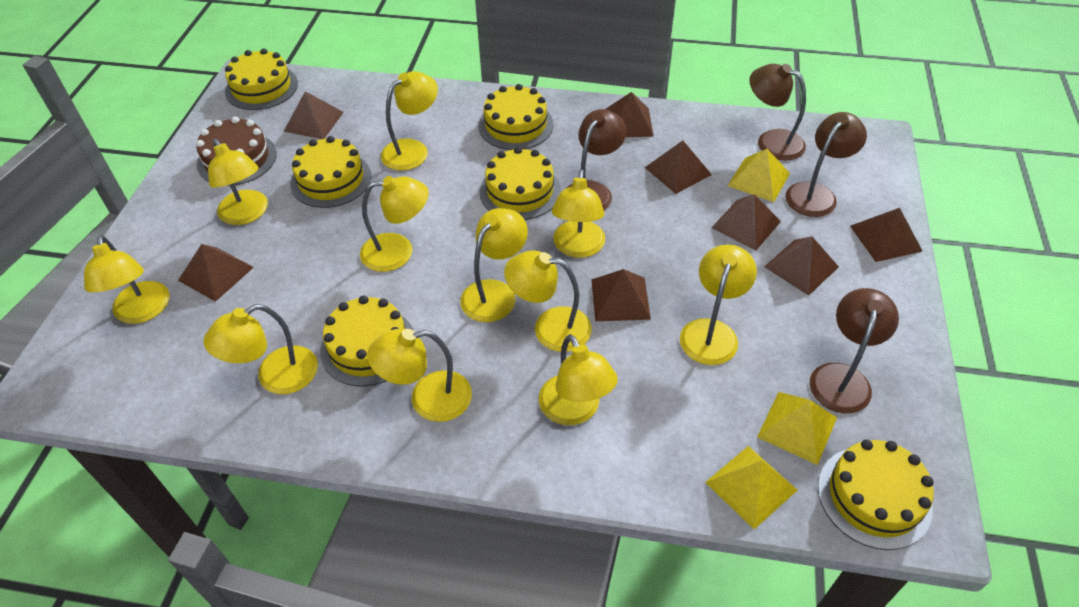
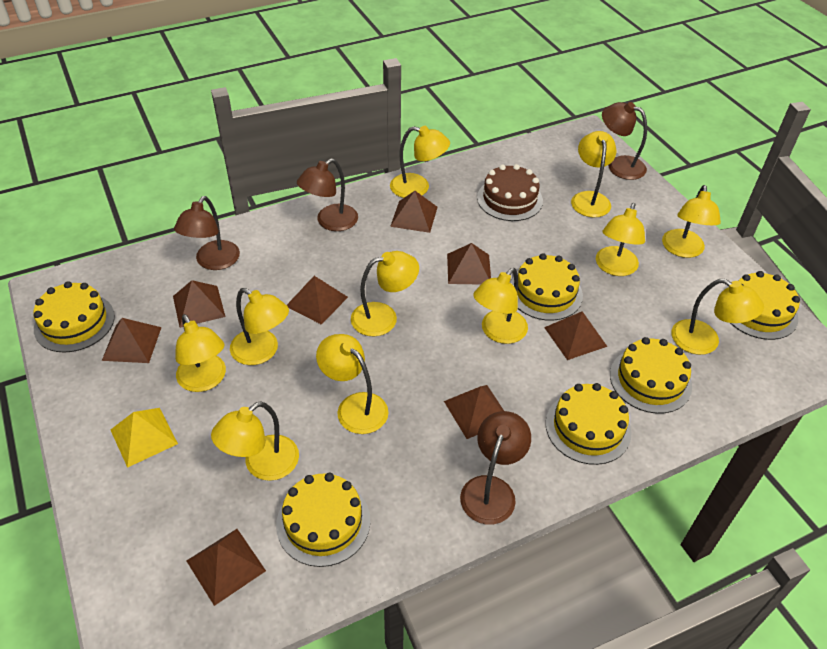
yellow pyramid: 3 -> 1

